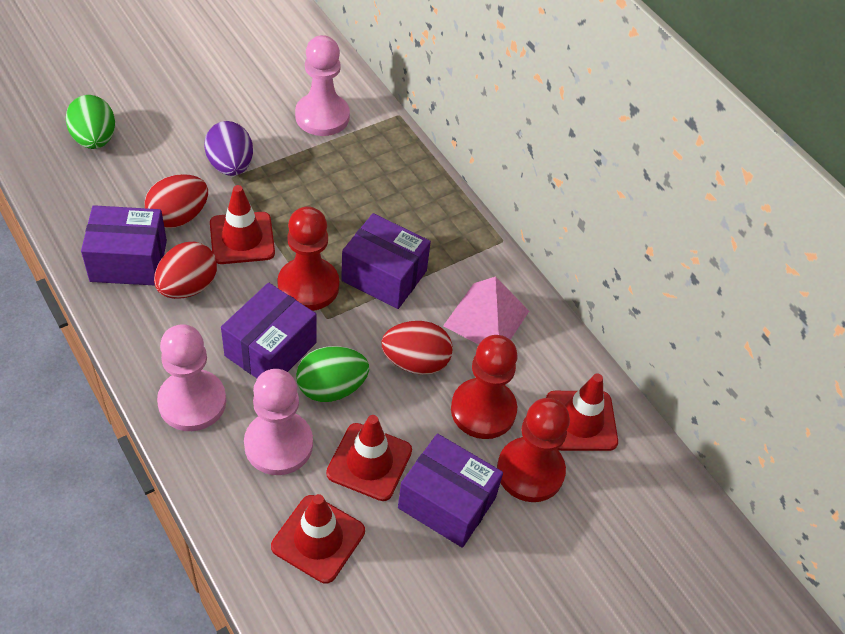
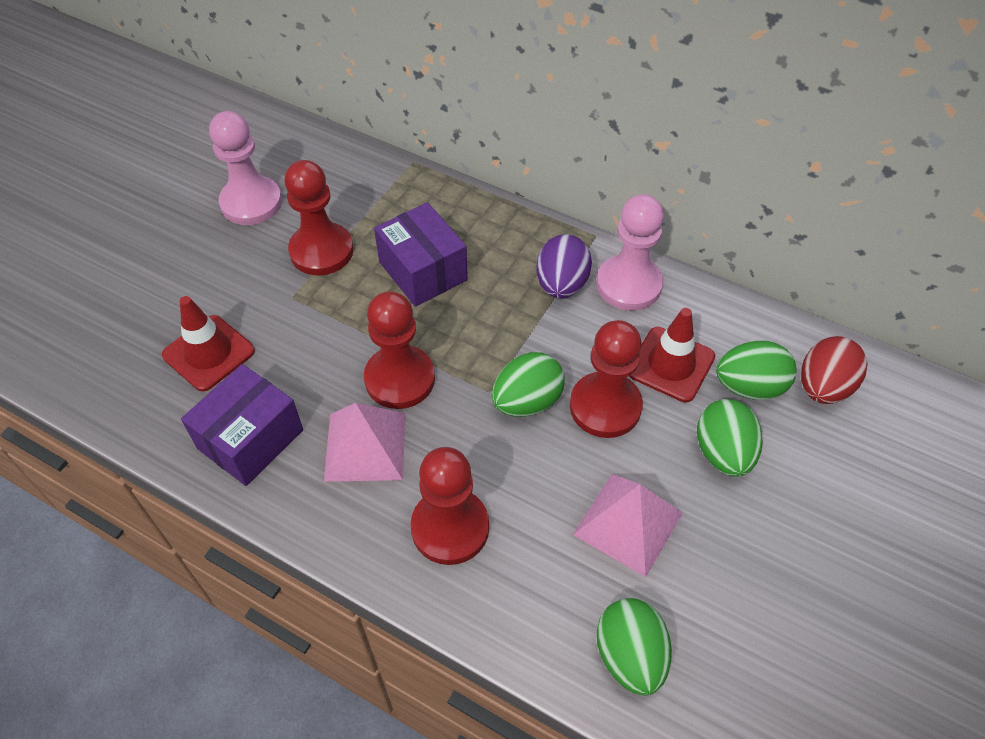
green egg: 2 -> 4
pink pawn: 3 -> 2
pink pyramid: 1 -> 2
purple box: 4 -> 2
red egg: 3 -> 1
red pawn: 3 -> 4
red traffic cone: 4 -> 2

